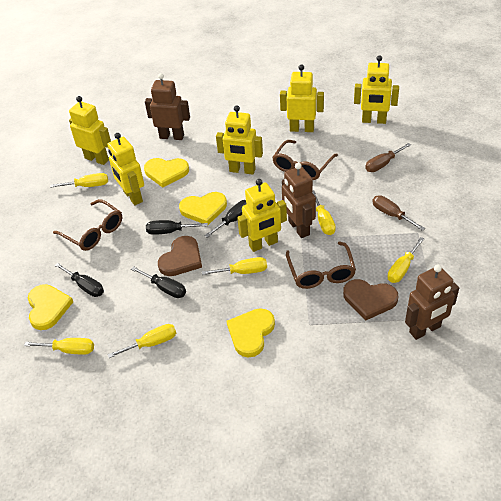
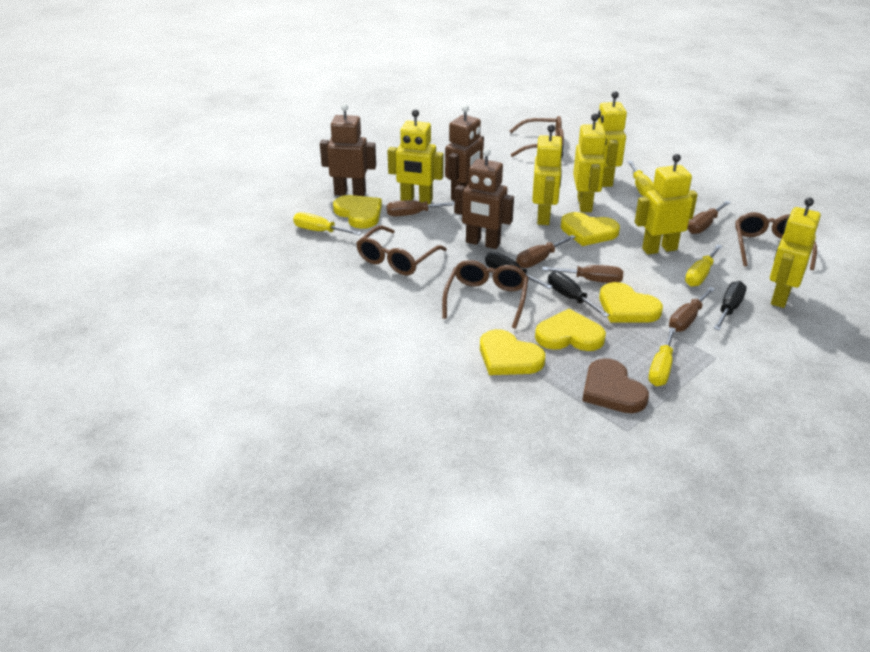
black screwdriver: 4 -> 3
brown glasses: 3 -> 4
brown heart: 2 -> 1
brown screwdriver: 2 -> 5
yellow heart: 4 -> 5
yellow screwdriver: 6 -> 4

